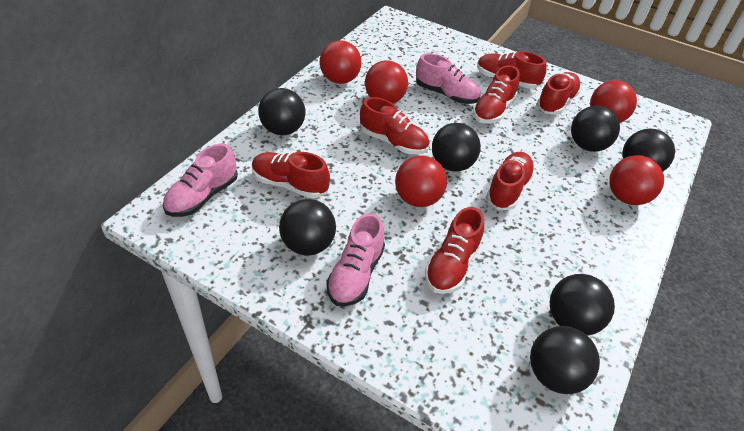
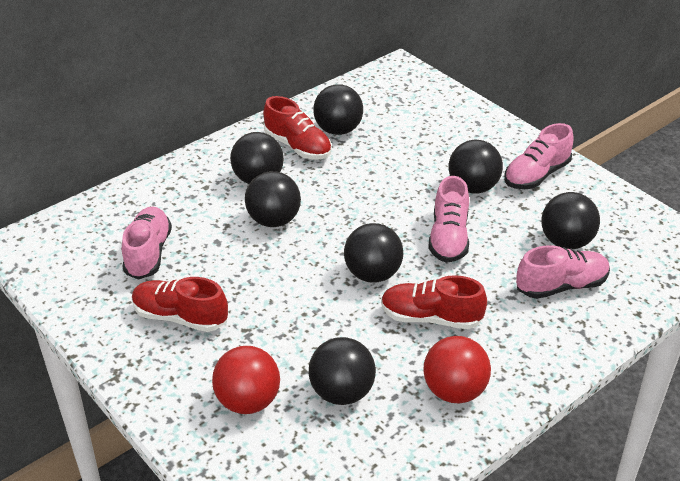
pink shoe: 3 -> 4
red ball: 5 -> 2
red shoe: 7 -> 3

